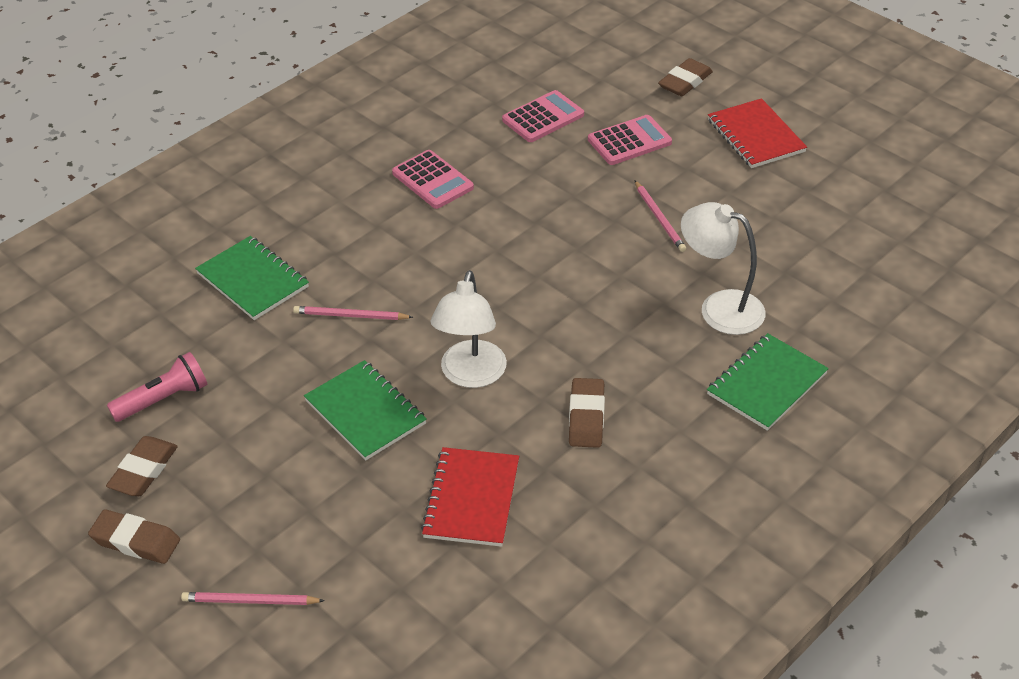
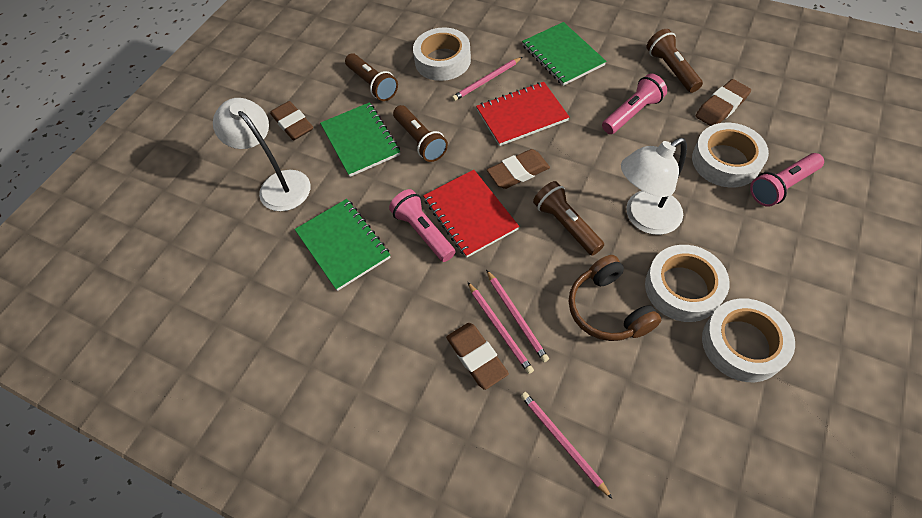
brown flashlight: 0 -> 4
brown headphones: 0 -> 1
pink calculator: 3 -> 0
pink flashlight: 1 -> 3
pink pencil: 3 -> 4
white tape: 0 -> 4

